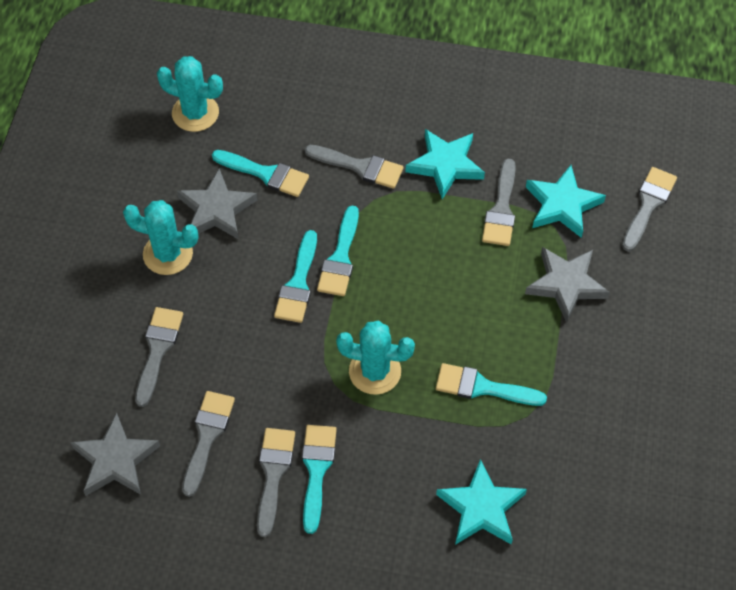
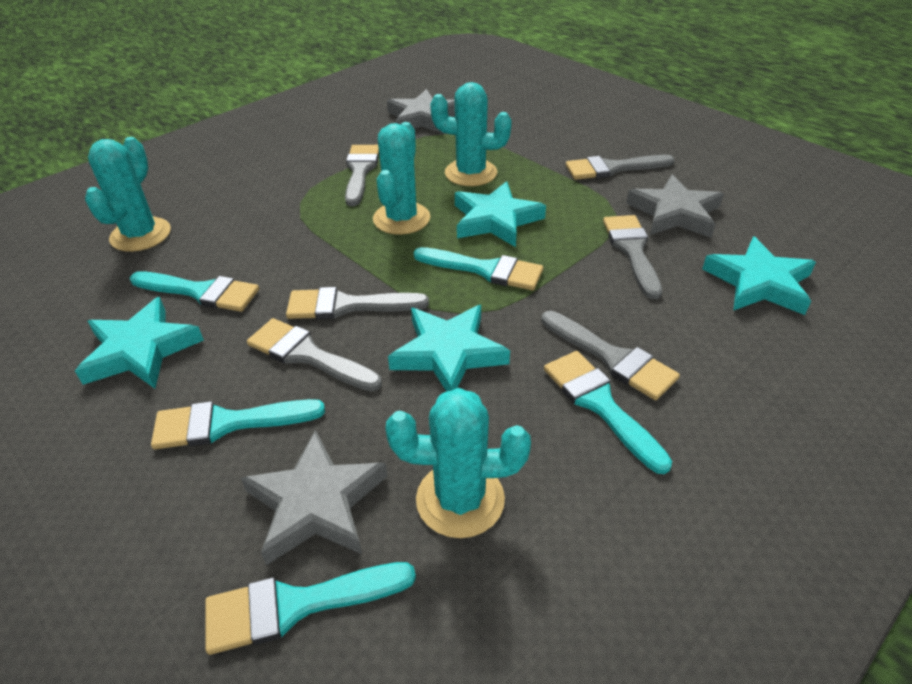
turquoise cactus: 3 -> 4
turquoise star: 3 -> 4

